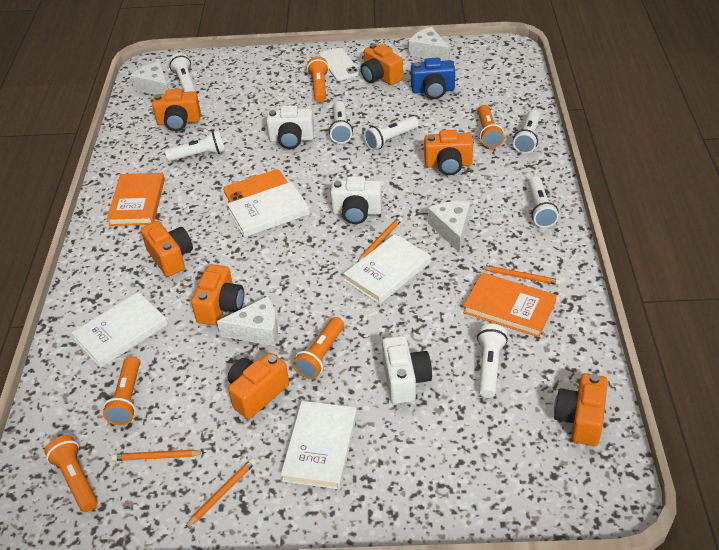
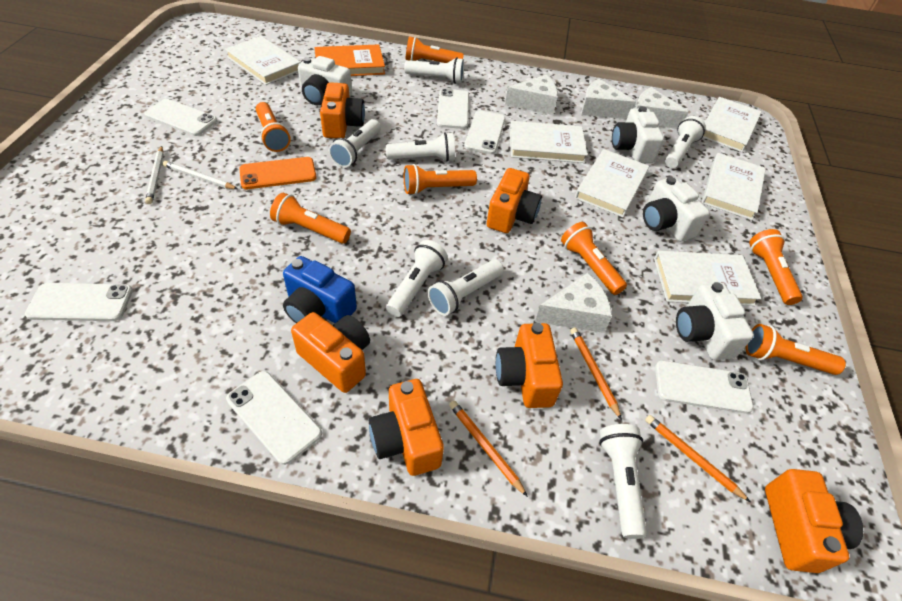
orange book: 2 -> 1
orange camera: 7 -> 6
orange flashlight: 5 -> 7
orange pencil: 4 -> 3
white book: 4 -> 6
white camera: 3 -> 4
white pencil: 0 -> 2
white phone: 1 -> 6

